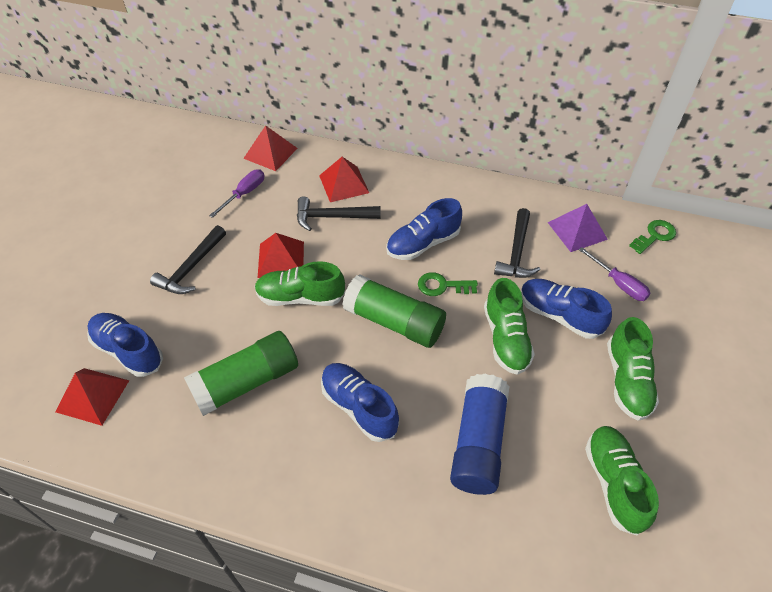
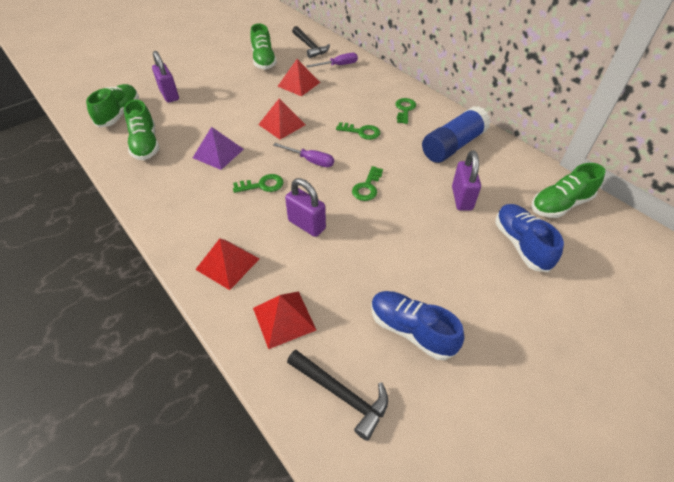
black hammer: 3 -> 2
blue shoe: 4 -> 2
green glue stick: 2 -> 0
green key: 2 -> 4
purple padlock: 0 -> 3

